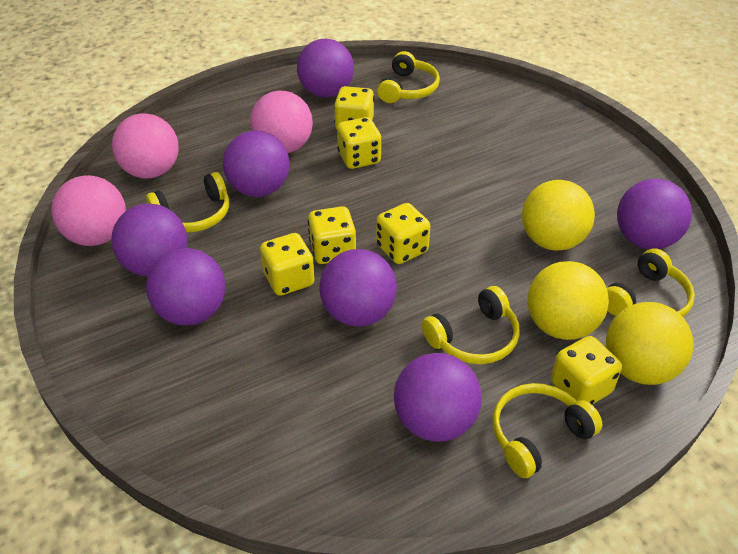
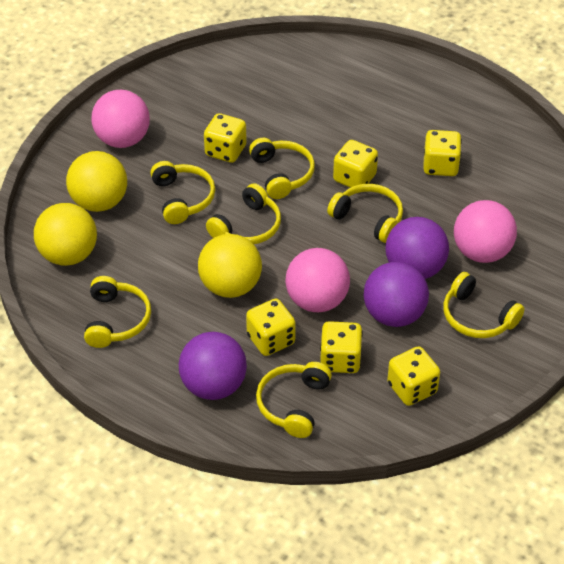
purple ball: 7 -> 3
yellow headphones: 5 -> 7

